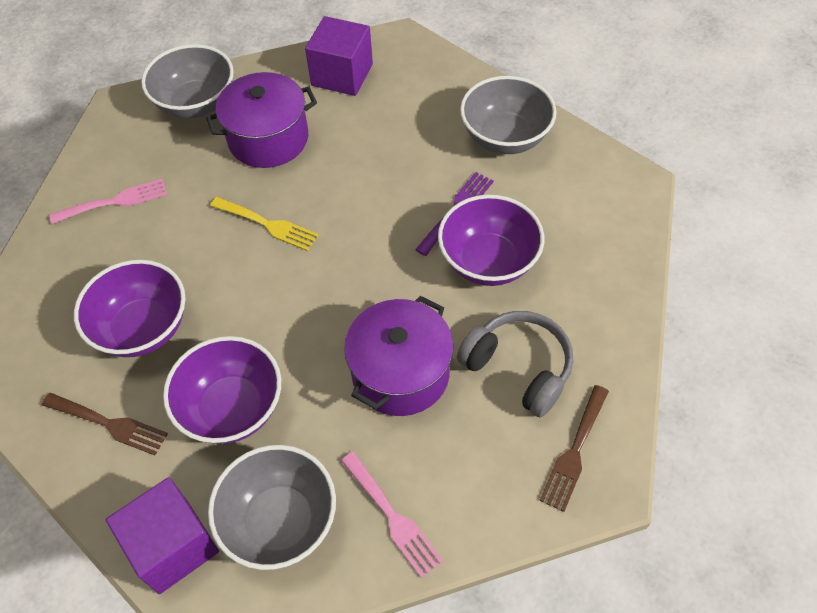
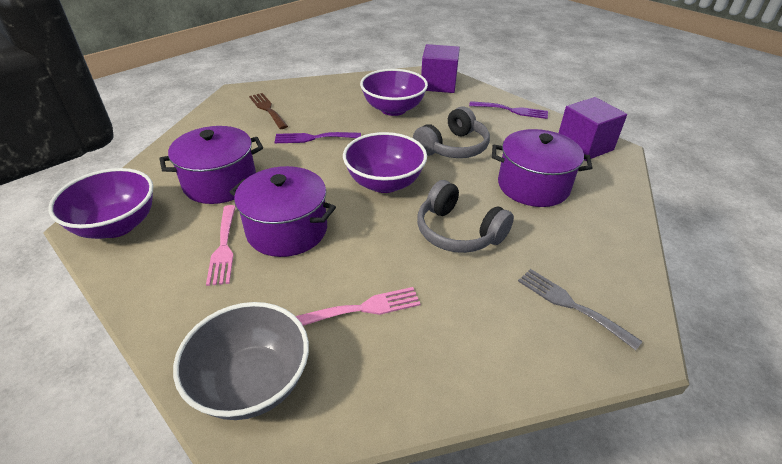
brown fork: 2 -> 1
grey bowl: 3 -> 1
grey fork: 0 -> 1
grey headphones: 1 -> 2
purple fork: 1 -> 2
purple pot: 2 -> 3
yellow fork: 1 -> 0

